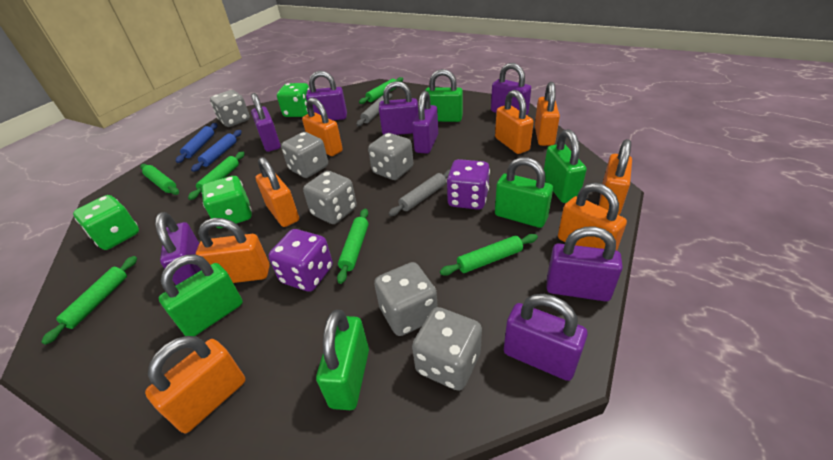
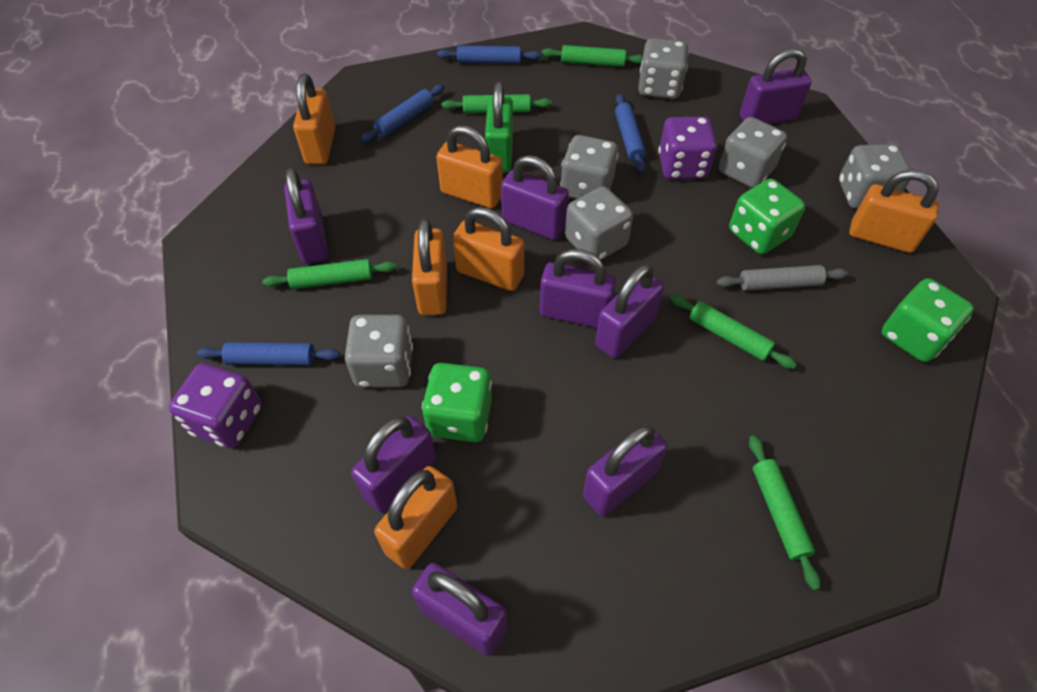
blue rolling pin: 2 -> 4
green padlock: 5 -> 1
green rolling pin: 6 -> 5
grey rolling pin: 2 -> 1
orange padlock: 8 -> 6

